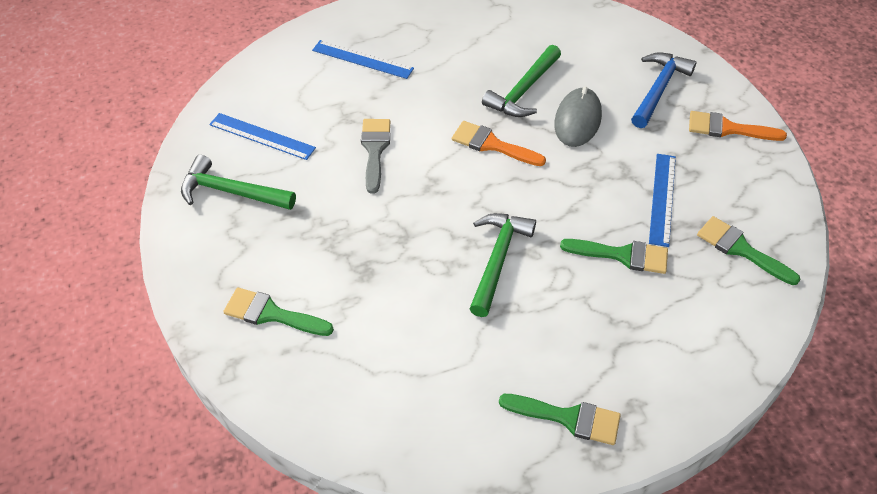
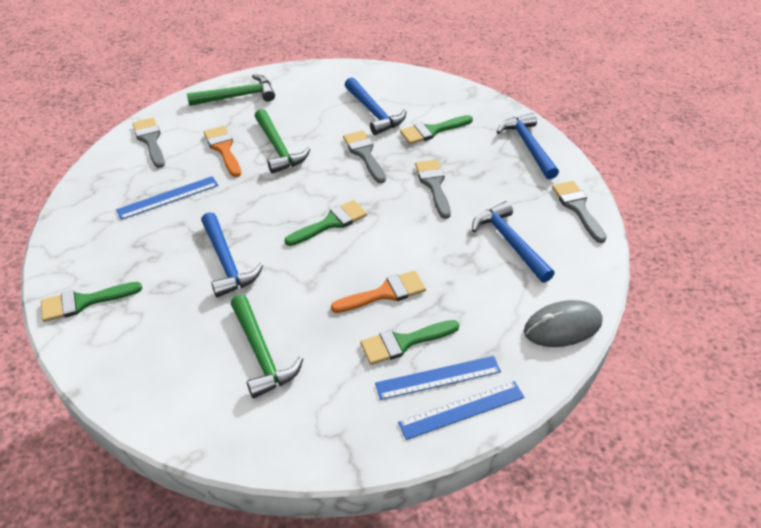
blue hammer: 1 -> 4
grey brush: 1 -> 4

